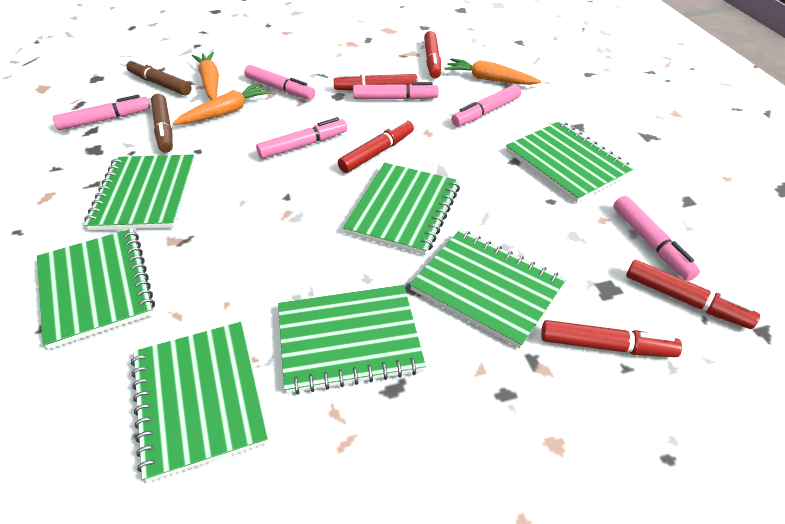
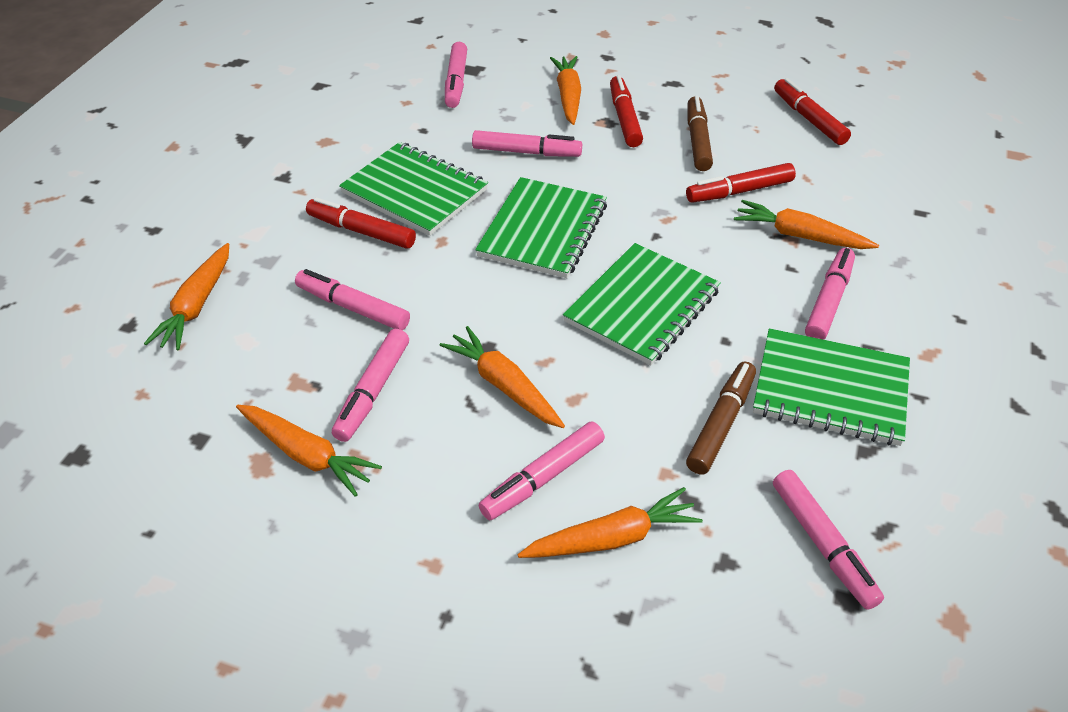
green notebook: 7 -> 4
orange carrot: 3 -> 6
pink marker: 6 -> 7
red marker: 5 -> 4

